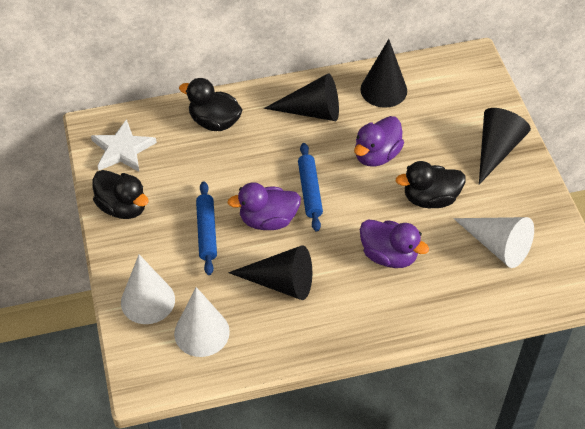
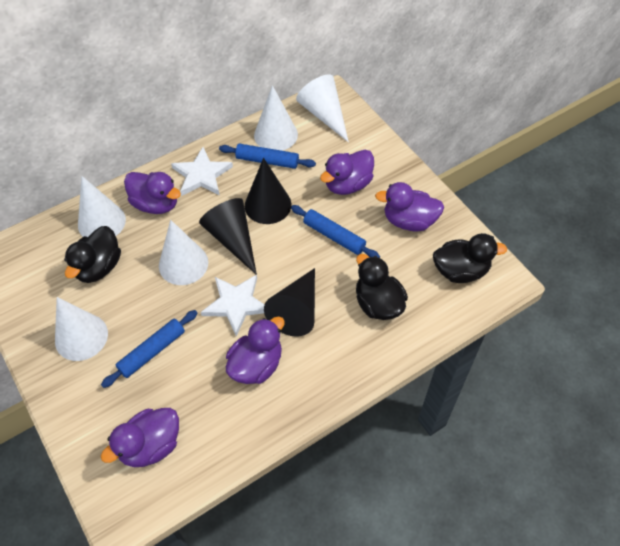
black cone: 4 -> 3
blue rolling pin: 2 -> 3
purple duck: 3 -> 5
white cone: 3 -> 5
white star: 1 -> 2

